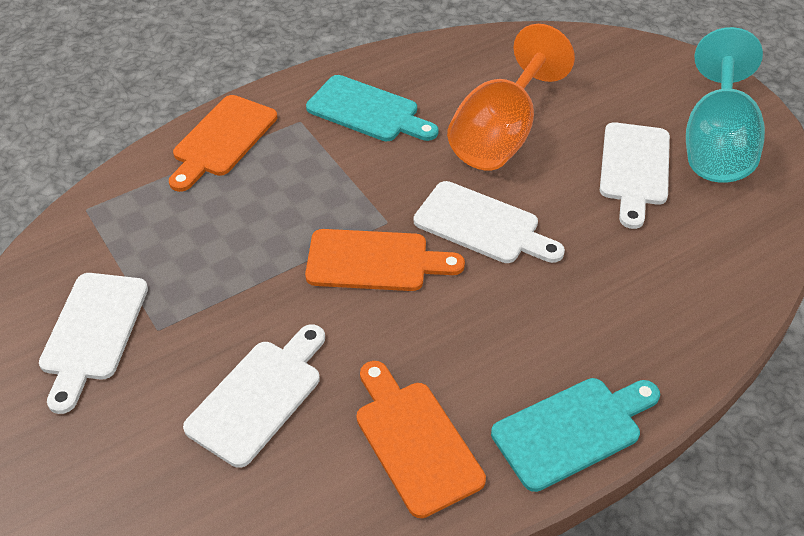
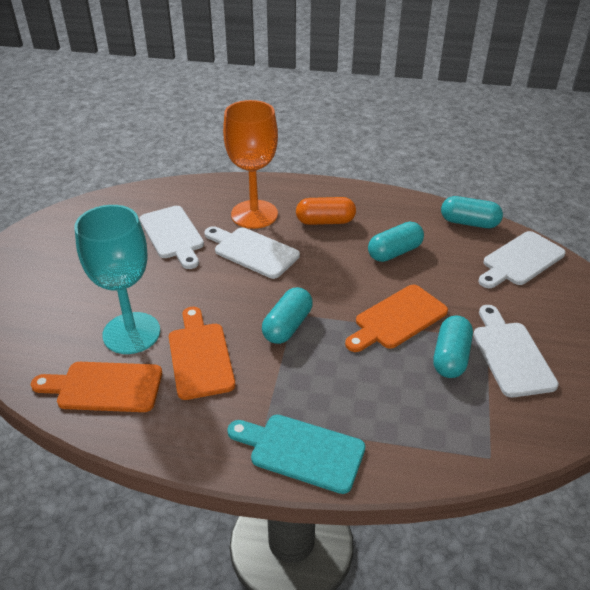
orange capsule: 0 -> 1
turquoise capsule: 0 -> 4
turquoise cutting board: 2 -> 1

